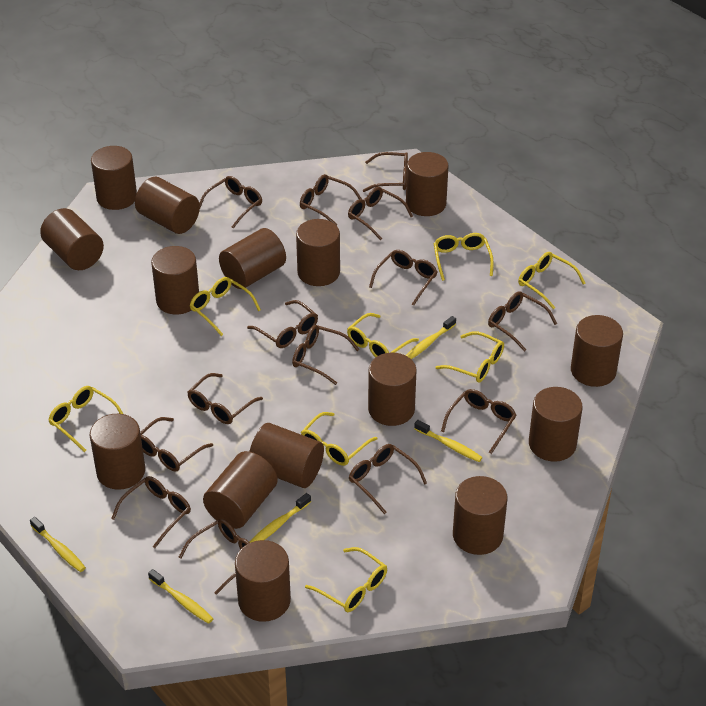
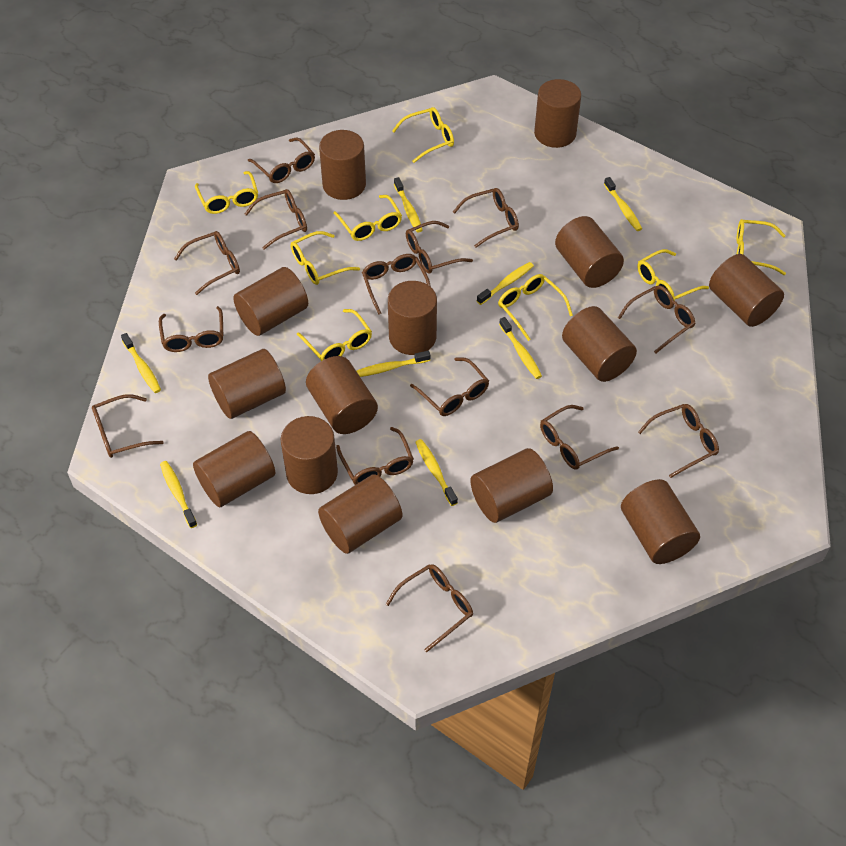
brown cylinder: 15 -> 14
yellow toothbrush: 5 -> 8

